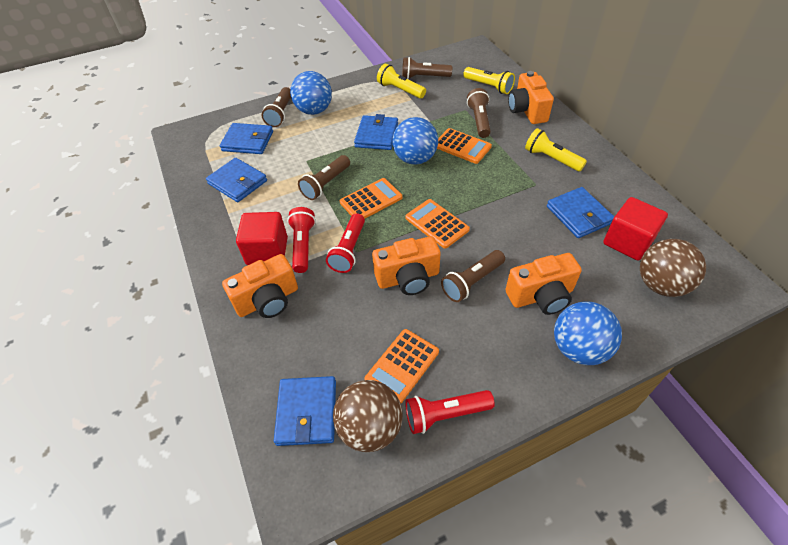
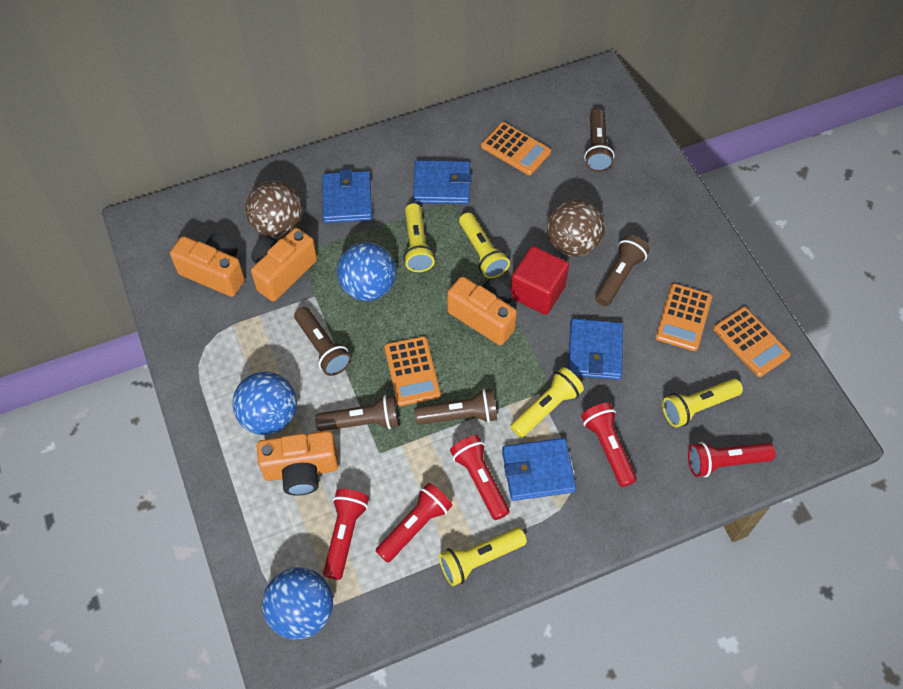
blue wallet: 5 -> 4
red cube: 2 -> 1
red flashlight: 3 -> 5
yellow flashlight: 3 -> 5

